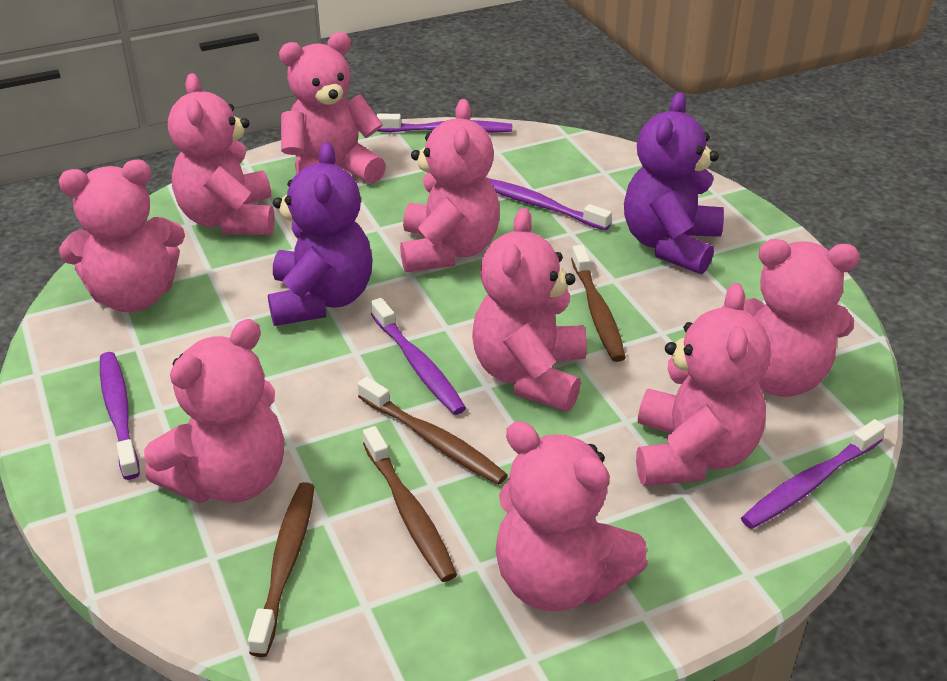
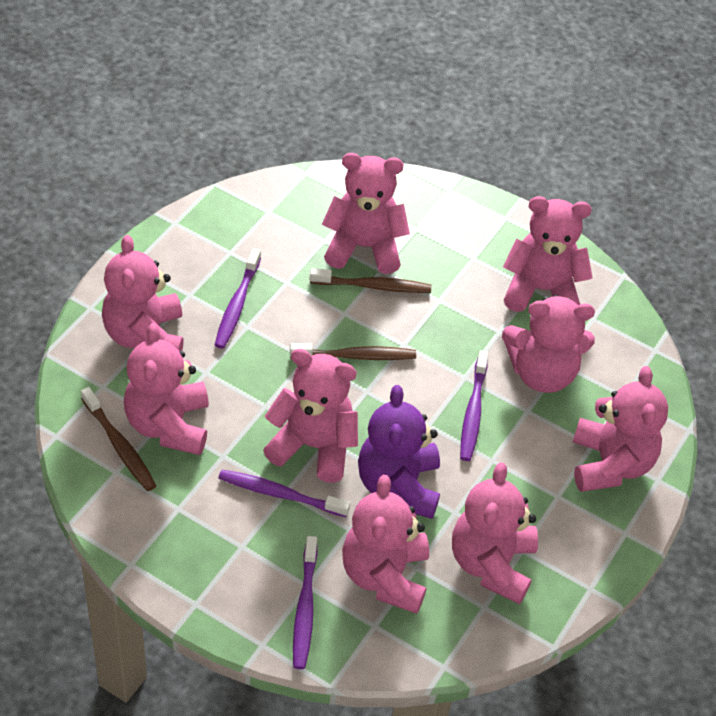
brown toothbrush: 4 -> 3
purple teddy bear: 2 -> 1
purple toothbrush: 5 -> 4

